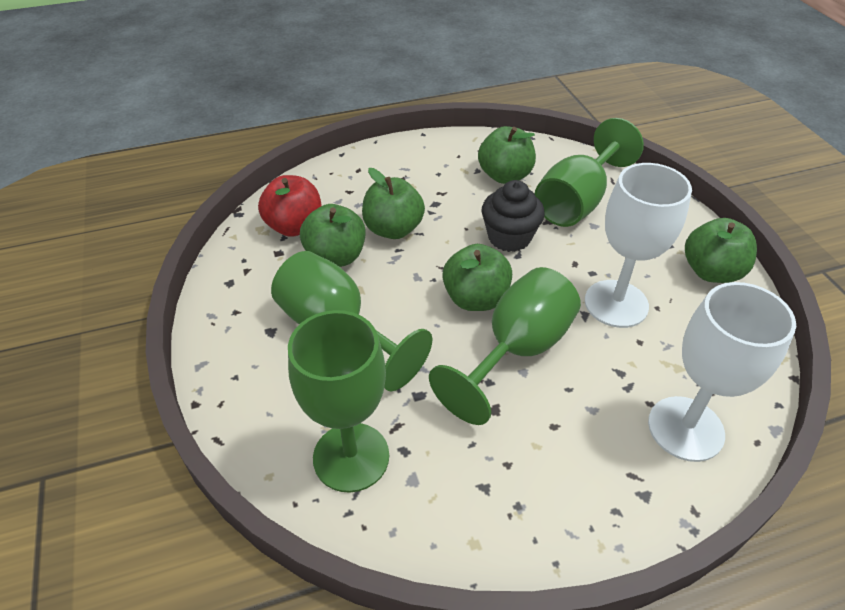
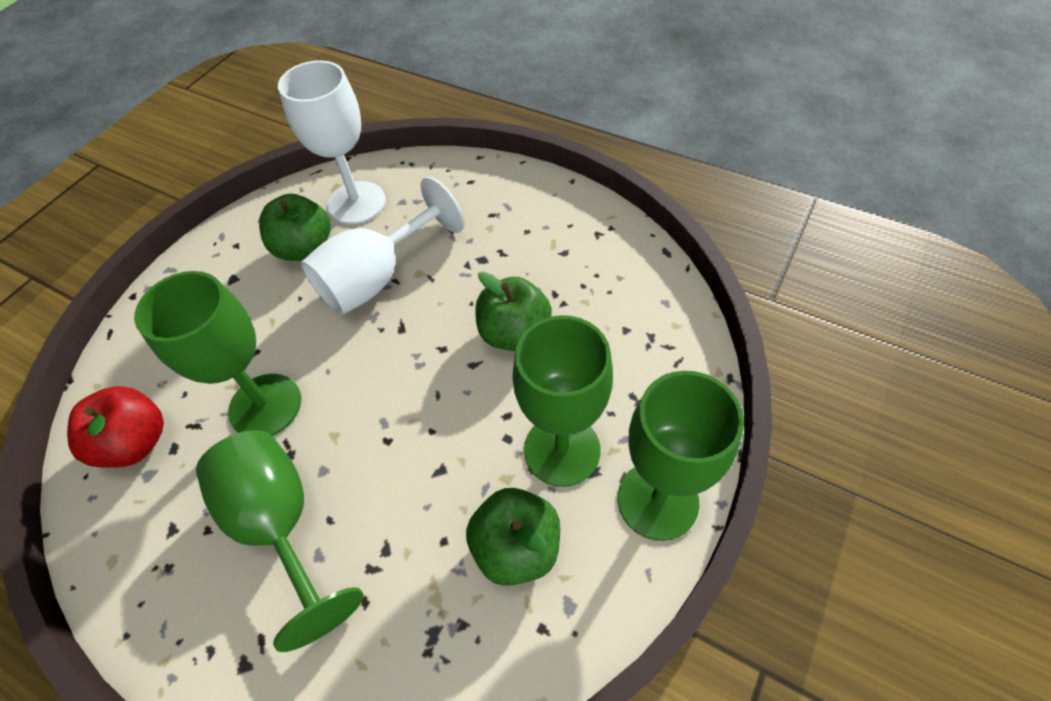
black cupcake: 1 -> 0
green apple: 5 -> 3

